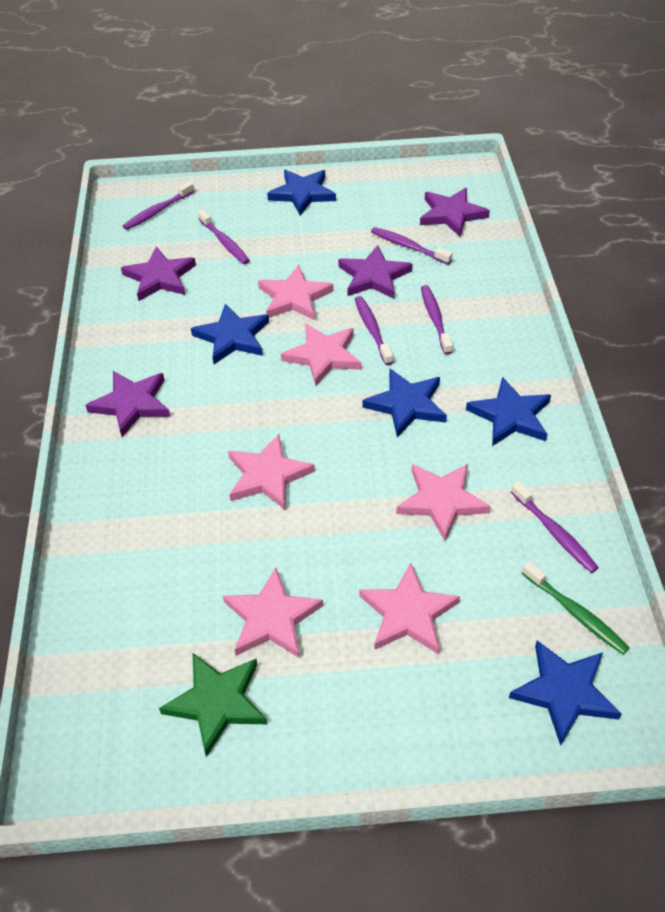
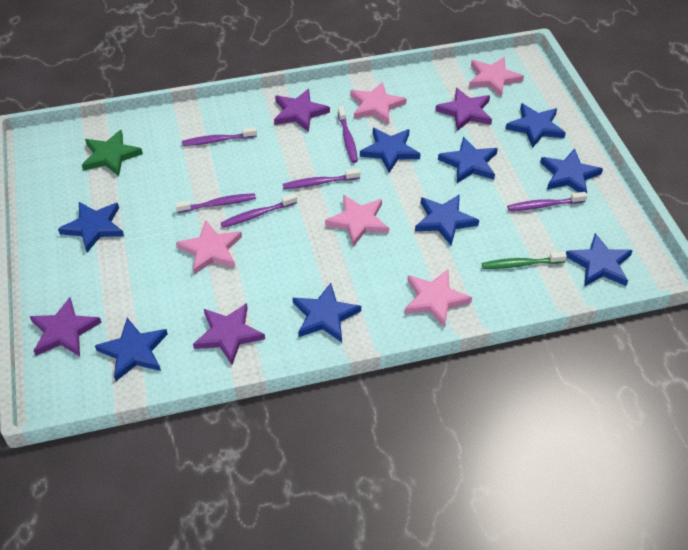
blue star: 5 -> 9
pink star: 6 -> 5

